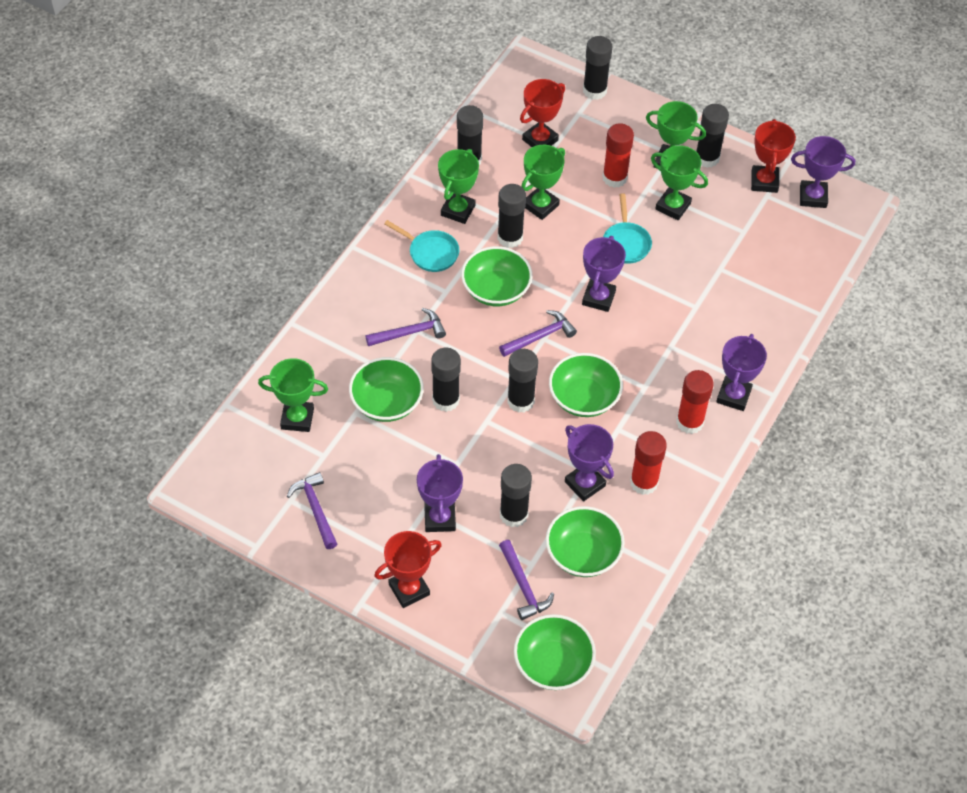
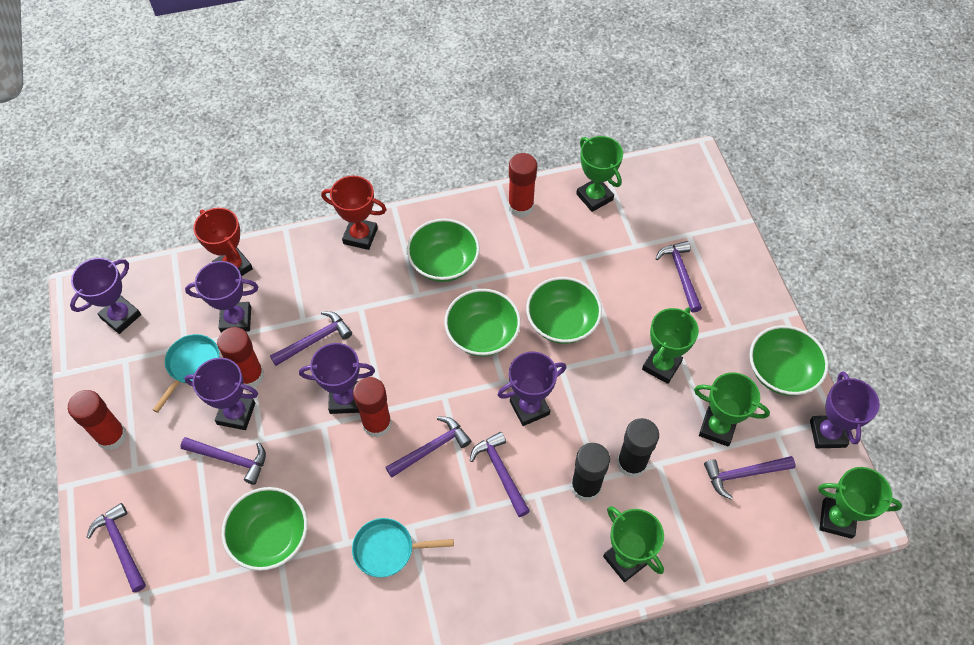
black glue stick: 7 -> 2
purple hammer: 4 -> 7
purple trophy: 5 -> 6
red glue stick: 3 -> 4
red trophy: 3 -> 2

